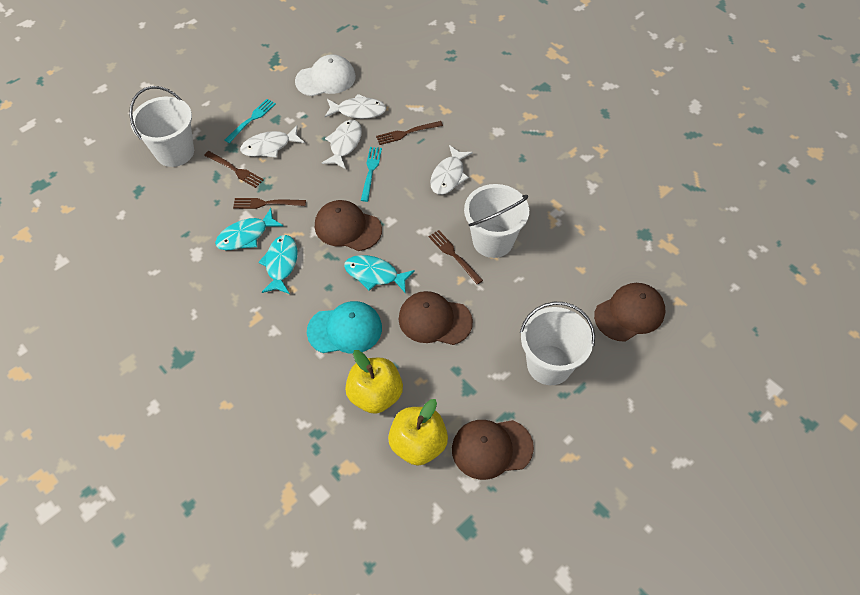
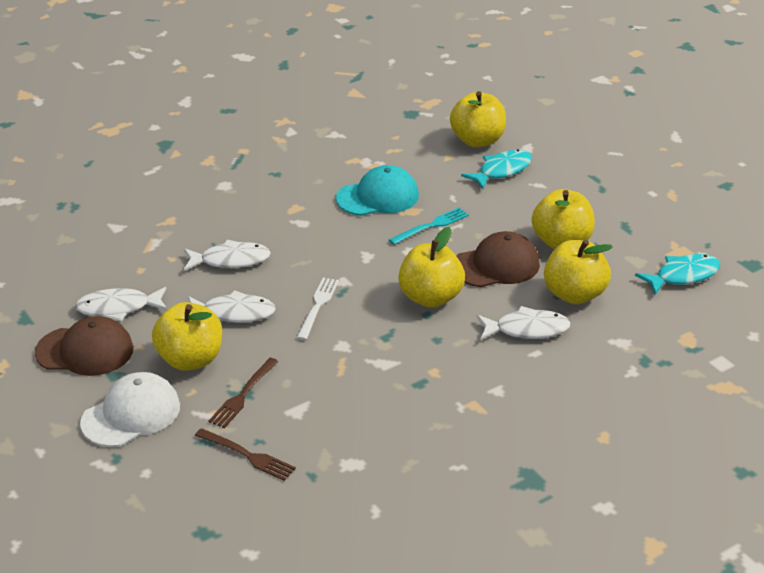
brown cap: 4 -> 2
brown fork: 4 -> 2
turquoise fish: 3 -> 2
turquoise fork: 2 -> 1
white bucket: 3 -> 0
white fork: 0 -> 1
yellow apple: 2 -> 5

